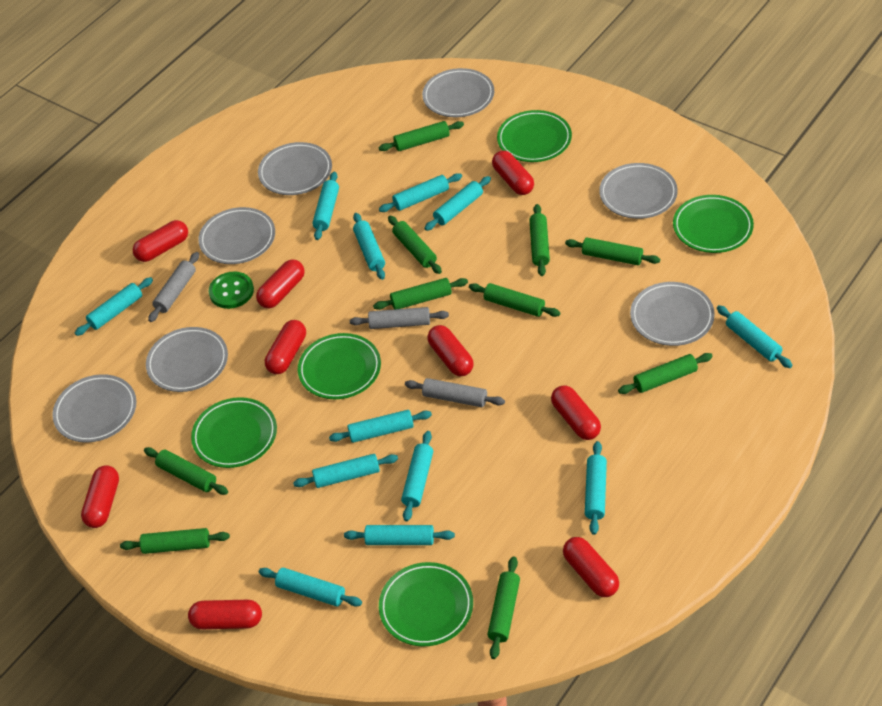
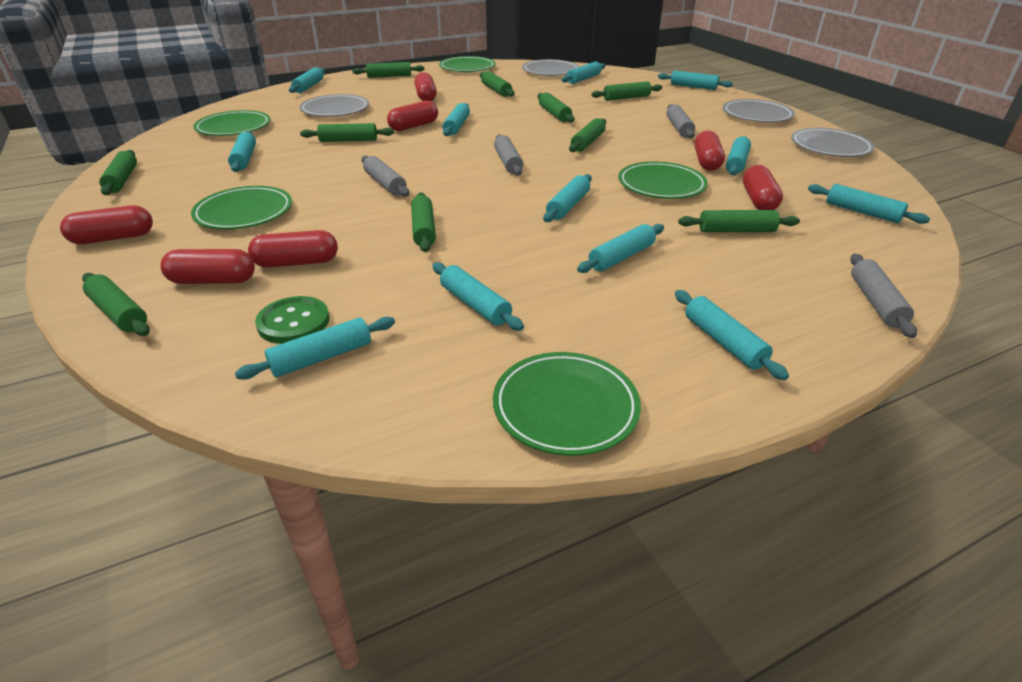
grey plate: 7 -> 4
grey rolling pin: 3 -> 4
red capsule: 9 -> 7

